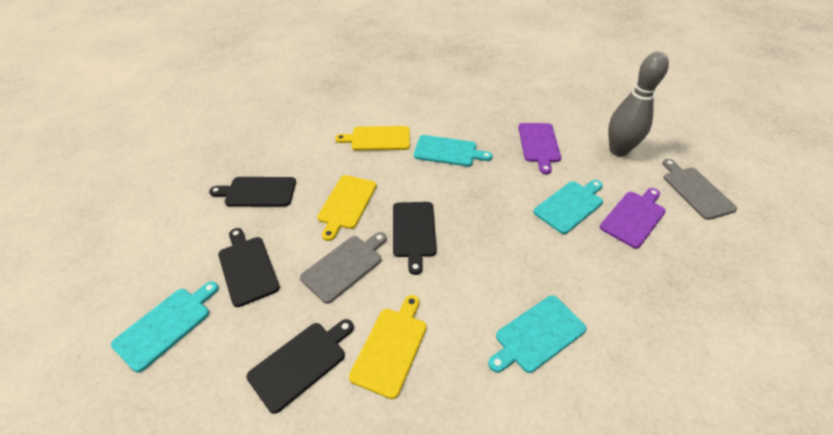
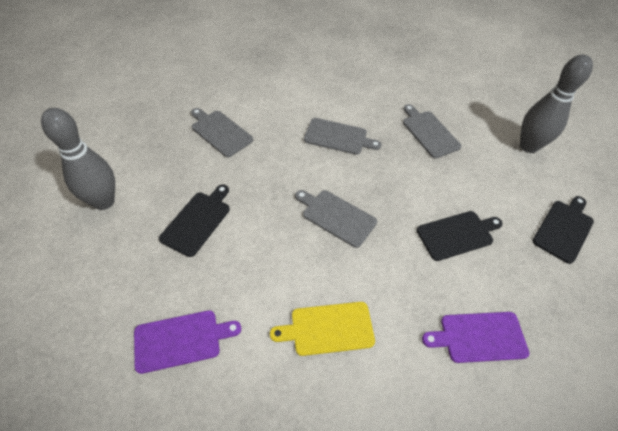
black cutting board: 4 -> 3
grey bowling pin: 1 -> 2
grey cutting board: 2 -> 4
turquoise cutting board: 4 -> 0
yellow cutting board: 3 -> 1

